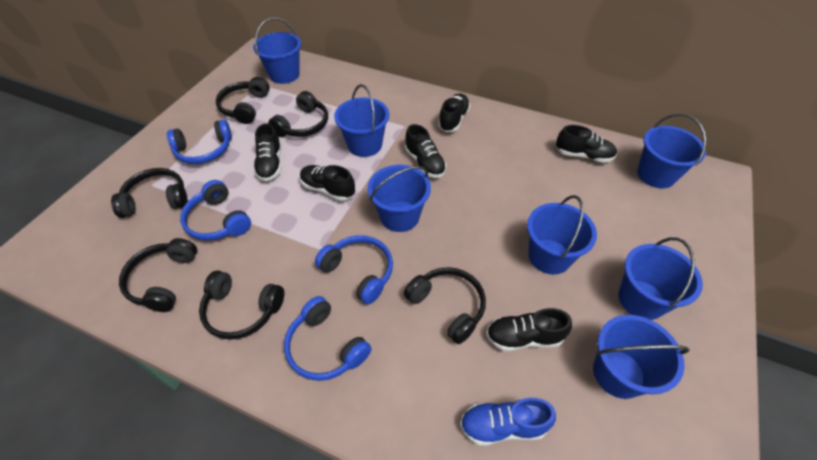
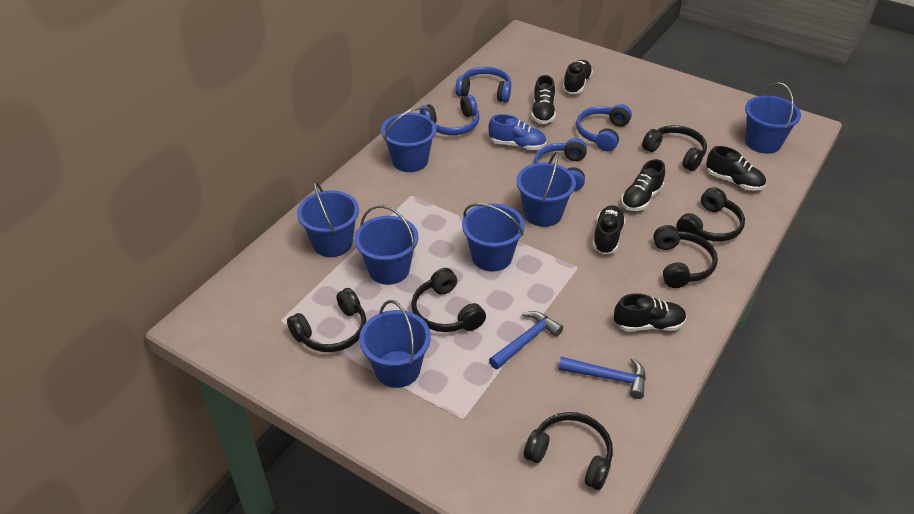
blue hammer: 0 -> 2

